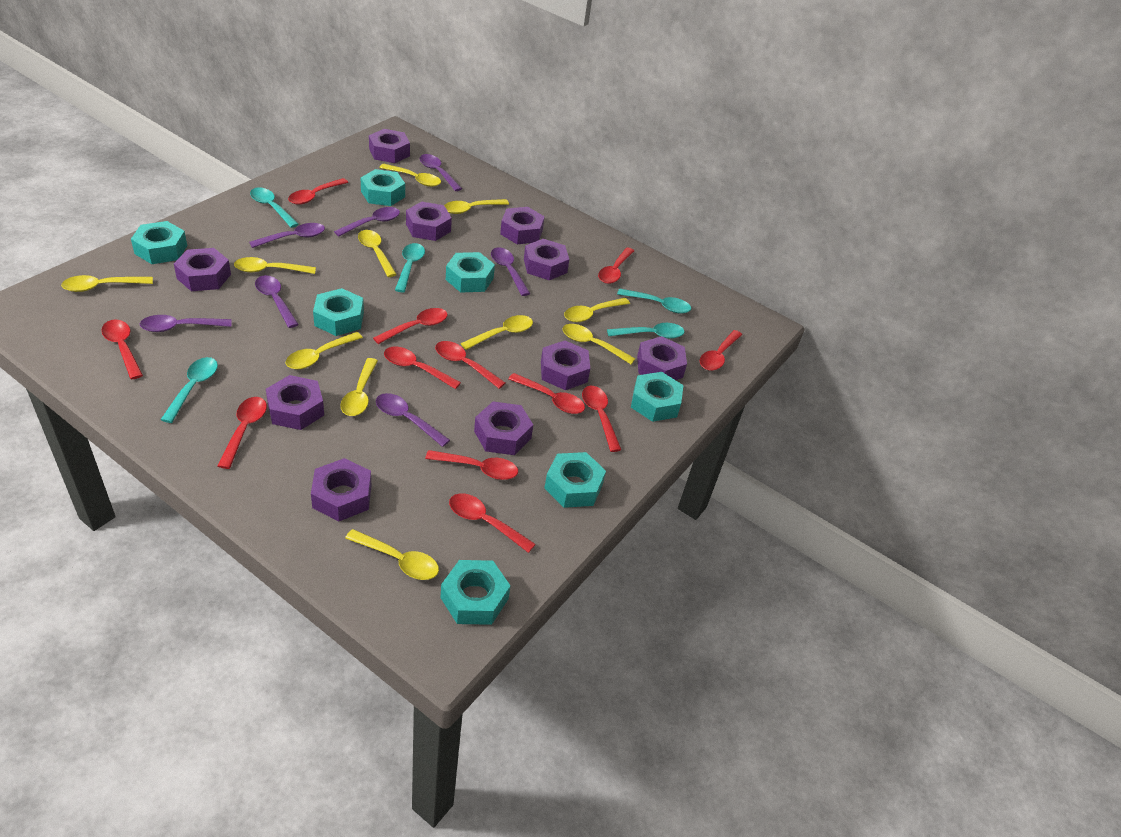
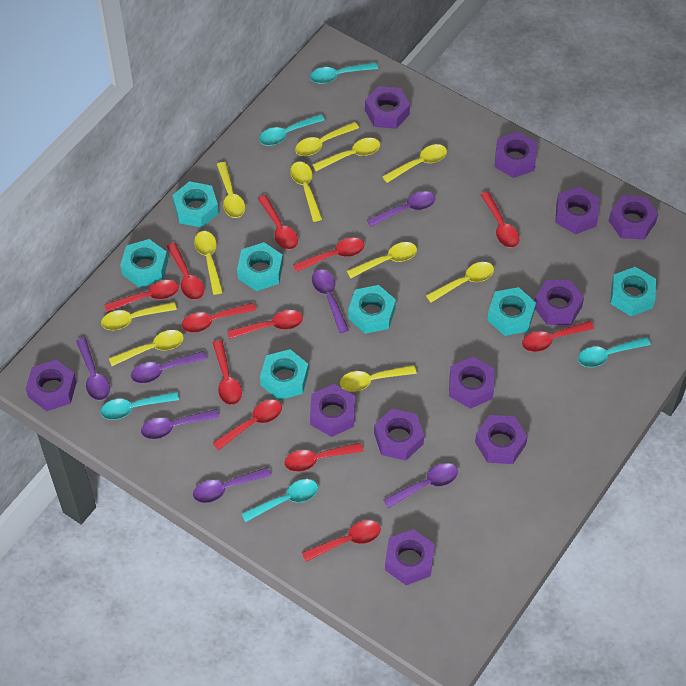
purple nut: 10 -> 11

